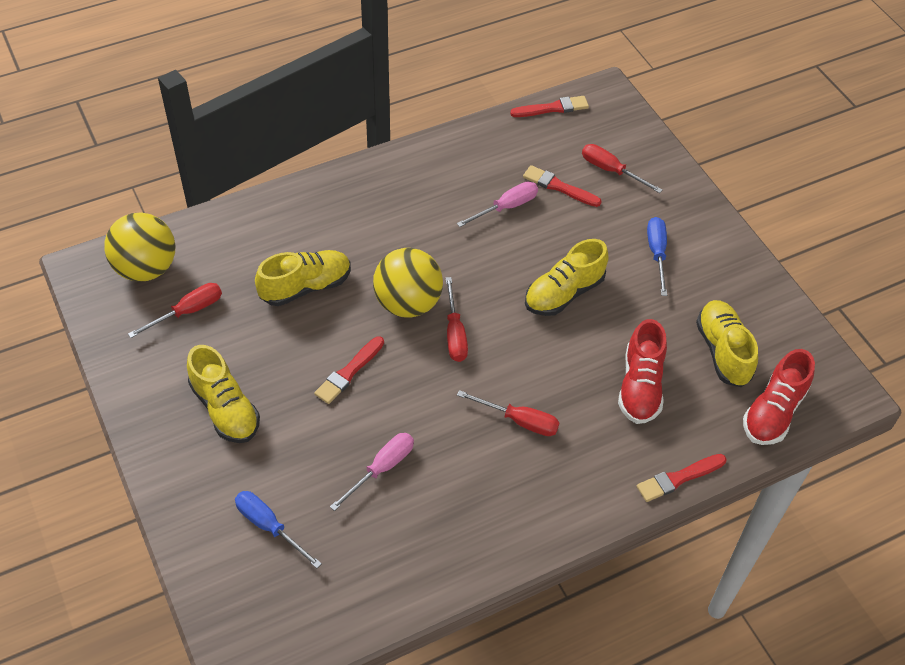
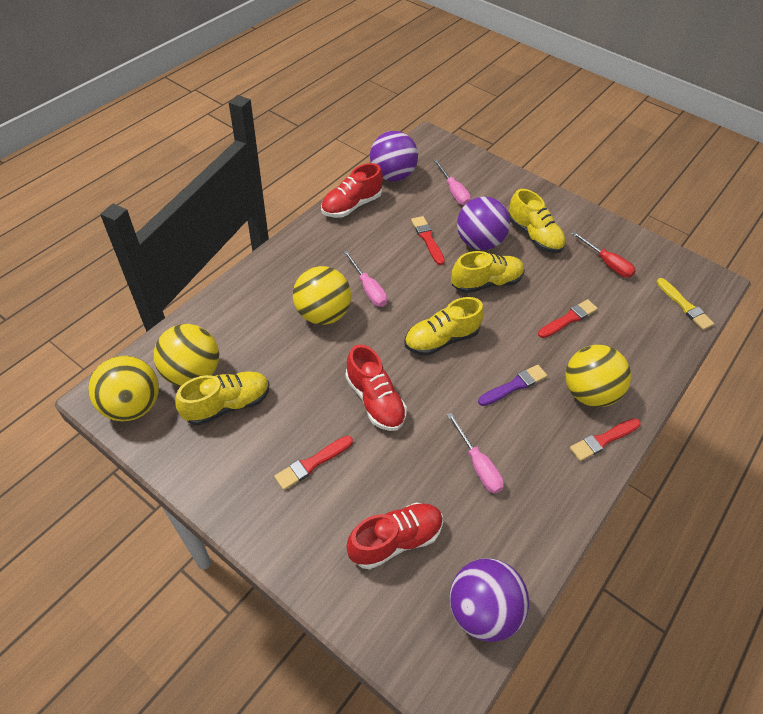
blue screwdriver: 2 -> 0
pink screwdriver: 2 -> 3
purple ball: 0 -> 3
purple brush: 0 -> 1
red screwdriver: 4 -> 1
red shoe: 2 -> 3
yellow ball: 2 -> 4
yellow brush: 0 -> 1

